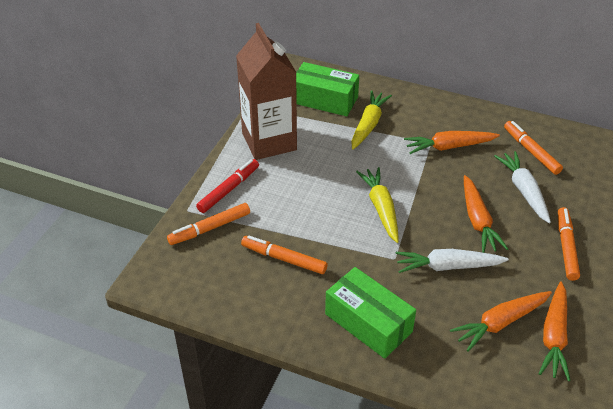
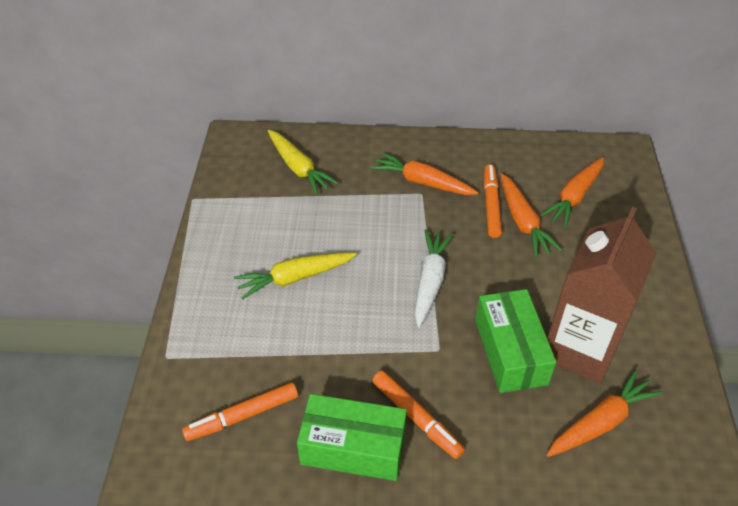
orange marker: 4 -> 3
red marker: 1 -> 0
white carrot: 2 -> 1

